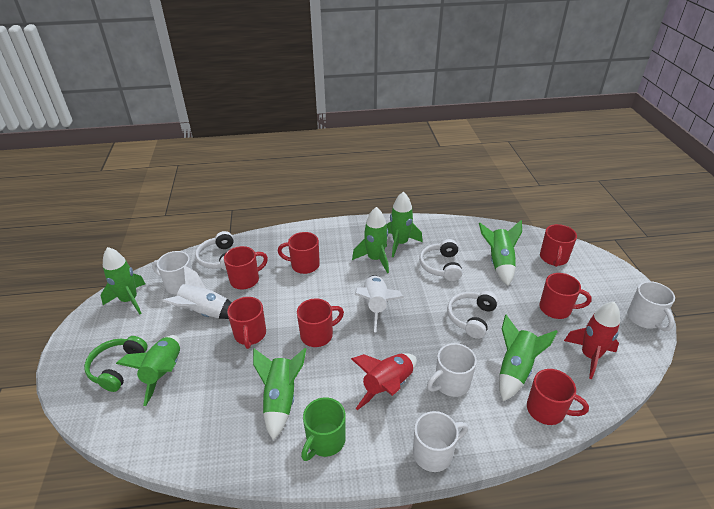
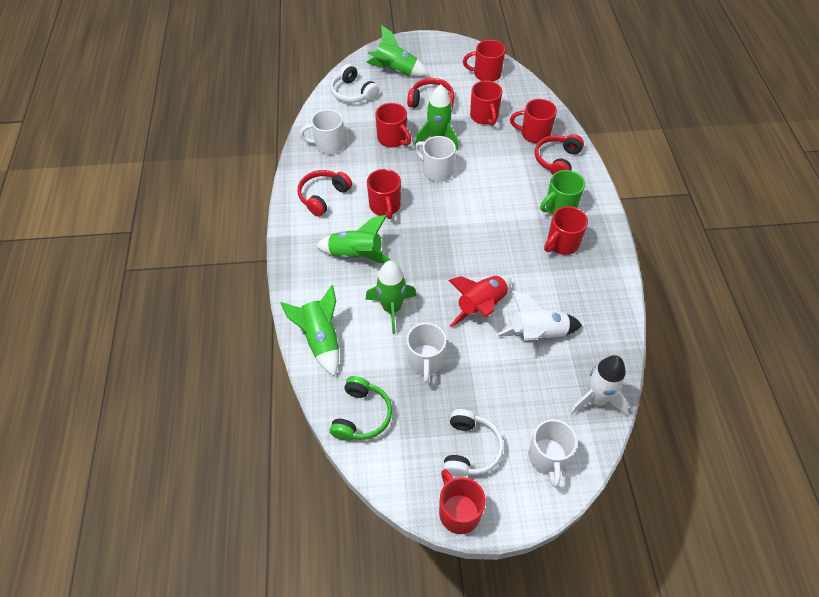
green rocket: 7 -> 5
red headphones: 0 -> 3
red rocket: 2 -> 1
white headphones: 3 -> 2

